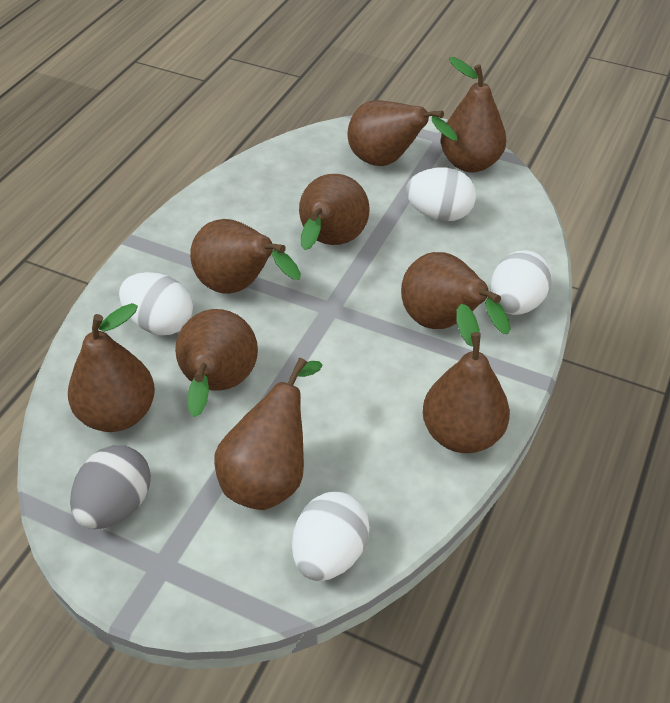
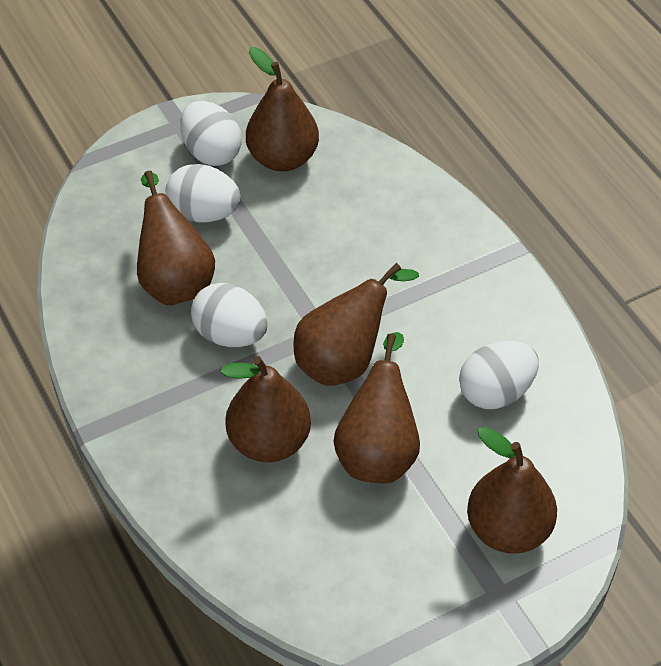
brown pear: 9 -> 6
grey egg: 1 -> 0

